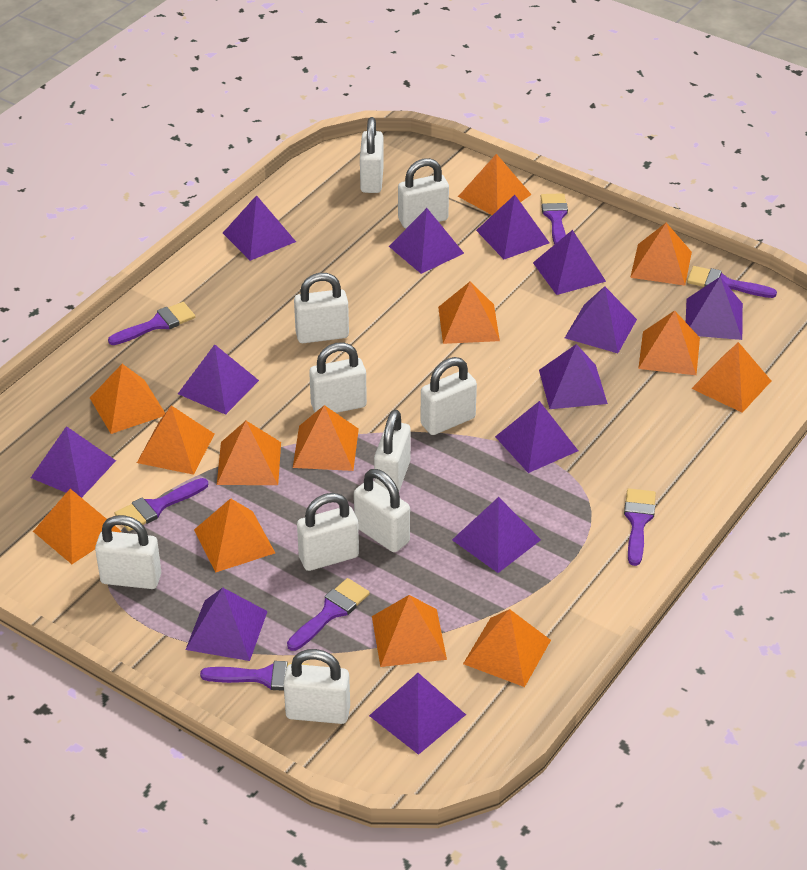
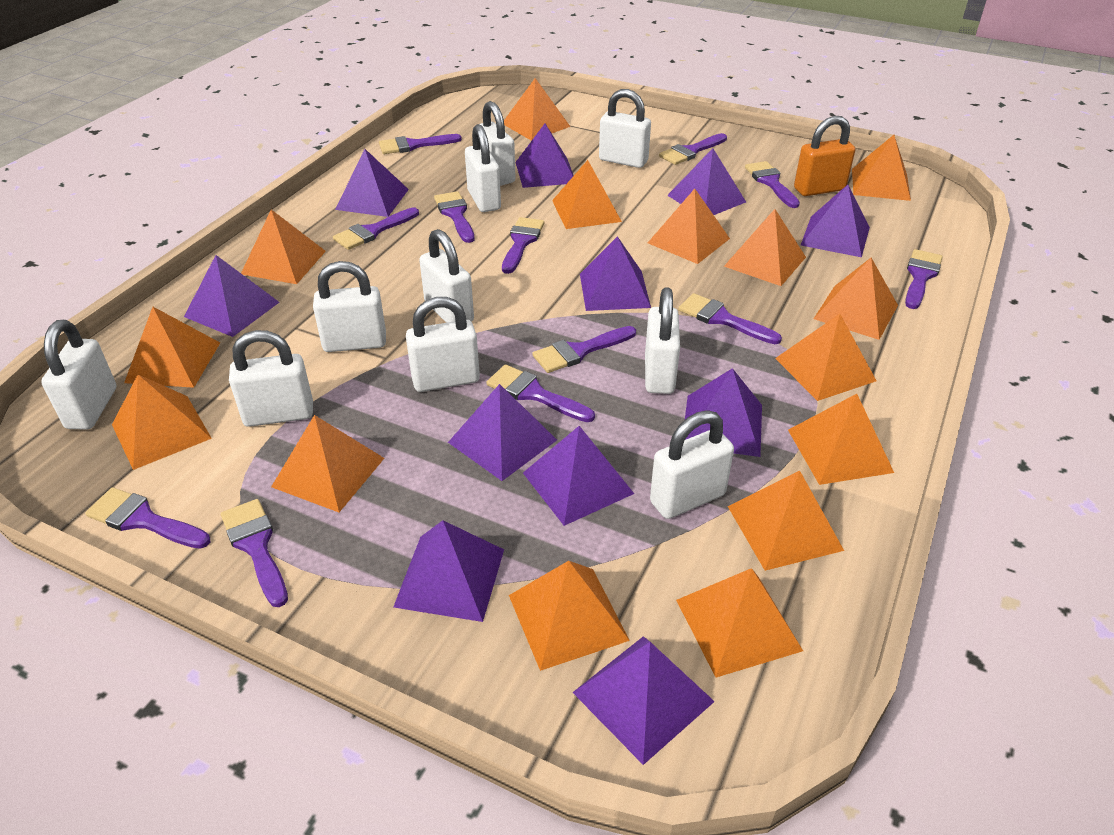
orange padlock: 0 -> 1
orange pyramid: 13 -> 15
purple brush: 7 -> 12
purple pyramid: 13 -> 11

